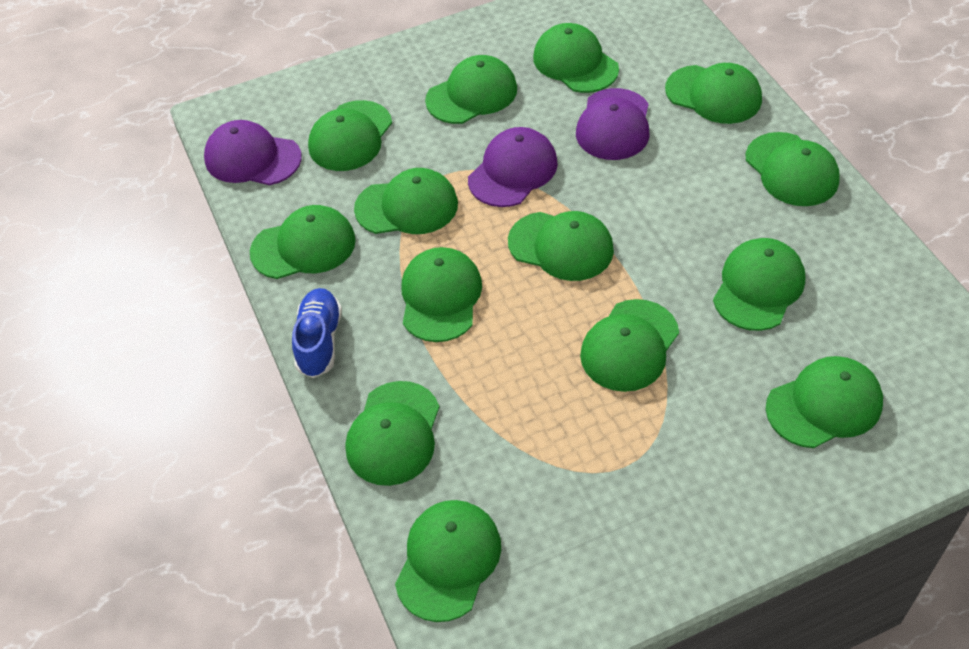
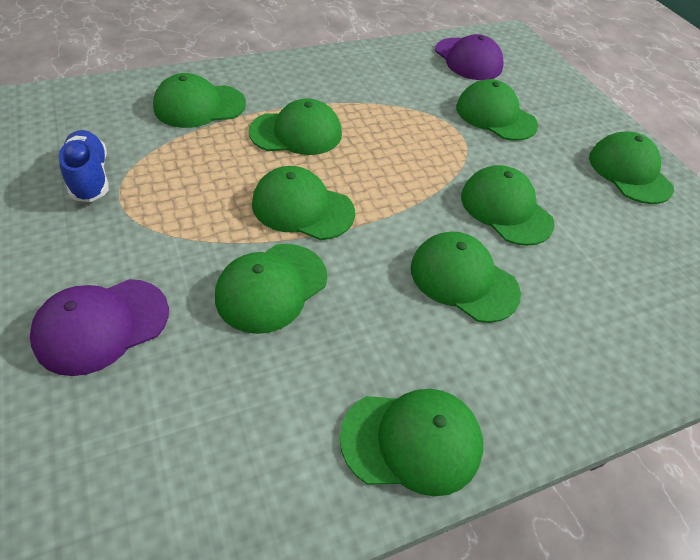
green cap: 14 -> 9
purple cap: 3 -> 2

